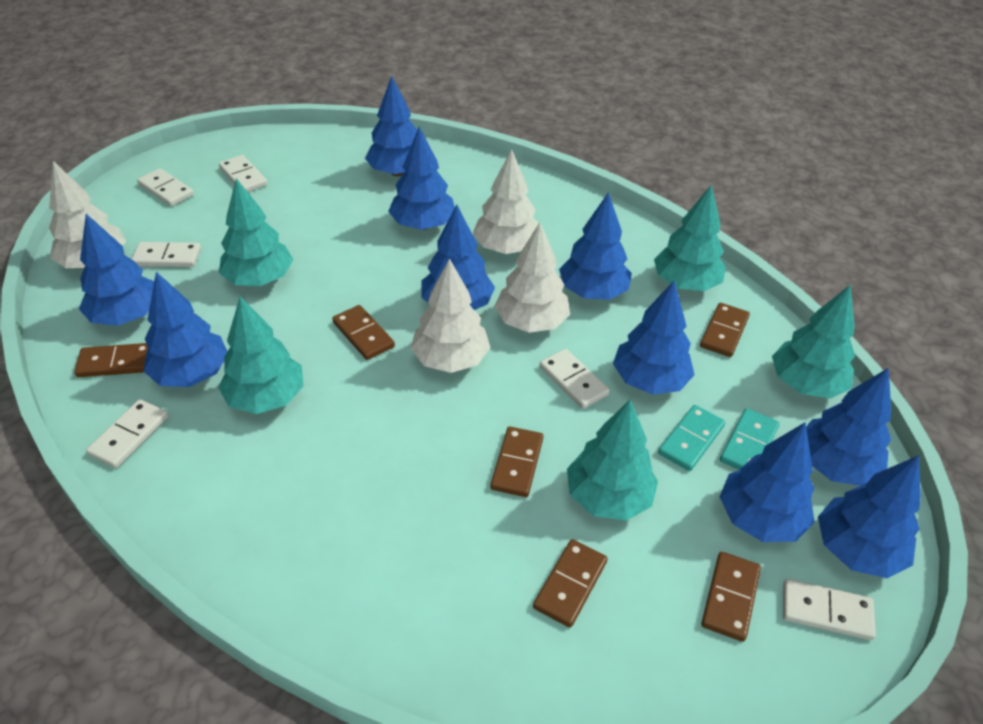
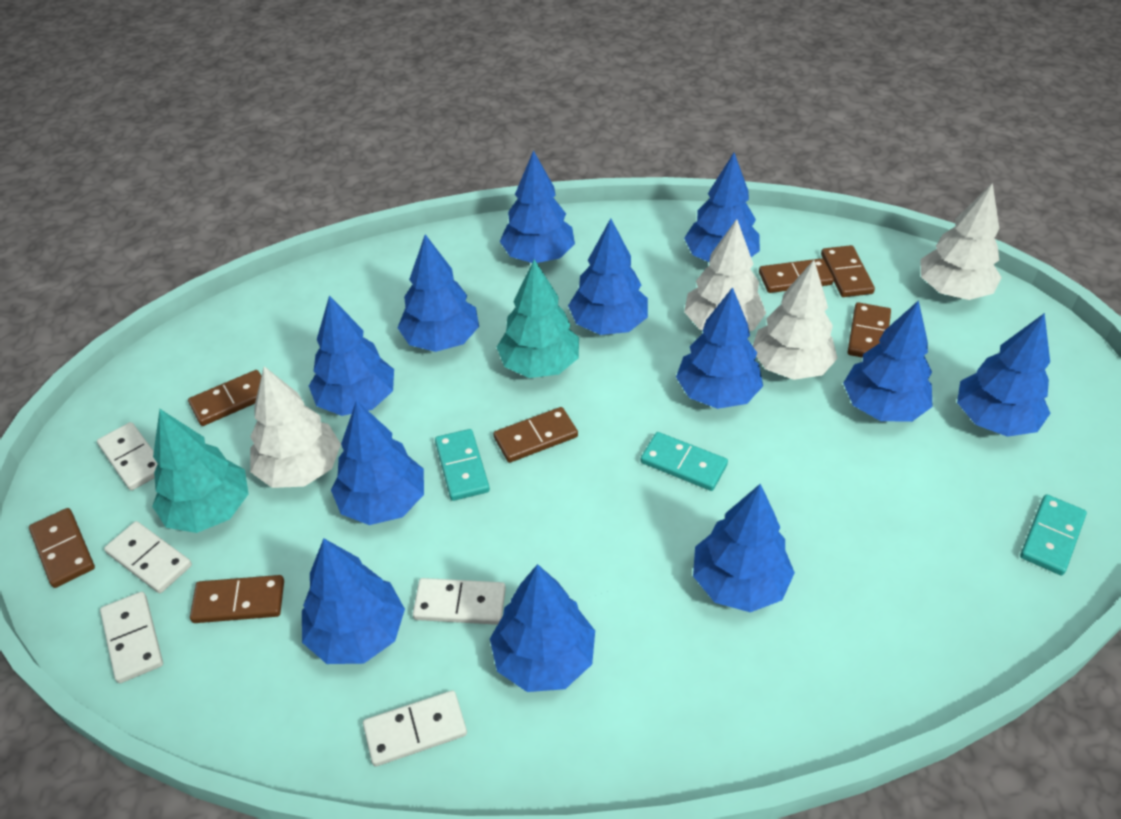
blue tree: 10 -> 12
brown domino: 6 -> 7
turquoise domino: 2 -> 3
turquoise tree: 5 -> 2
white domino: 6 -> 5

